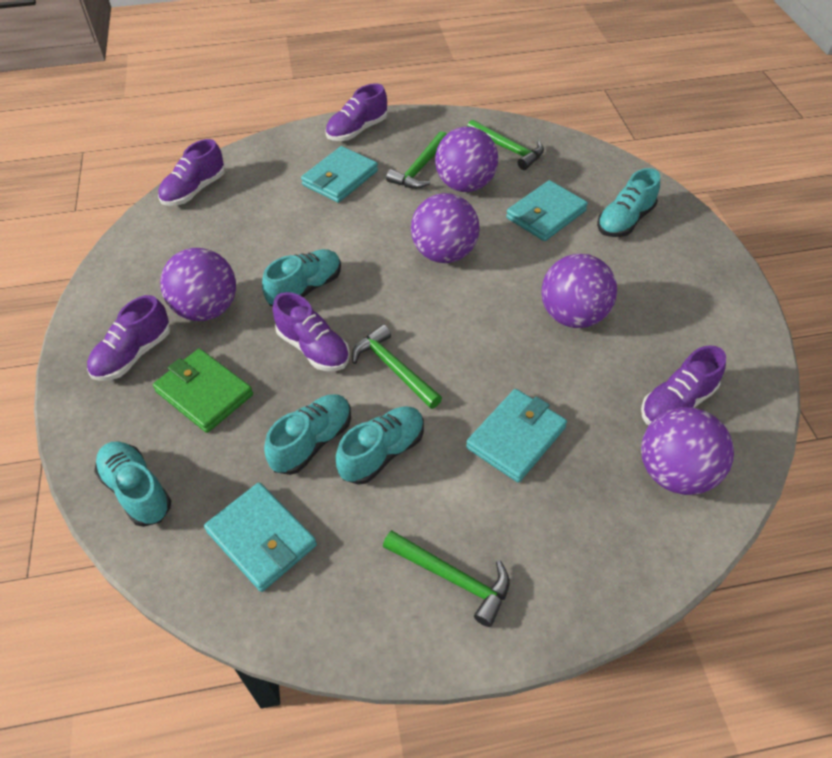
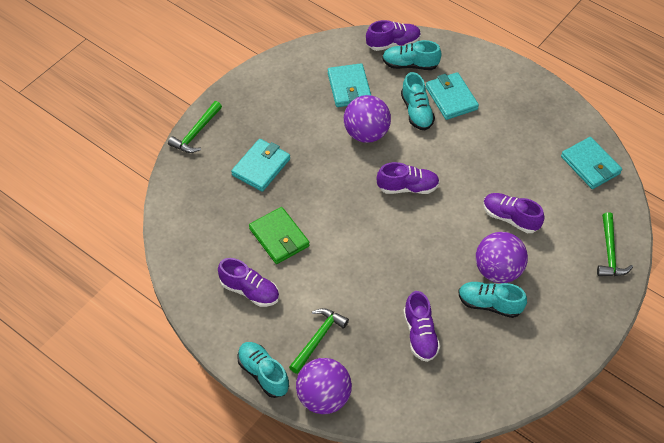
green hammer: 4 -> 3
purple ball: 5 -> 3
turquoise shoe: 5 -> 4

